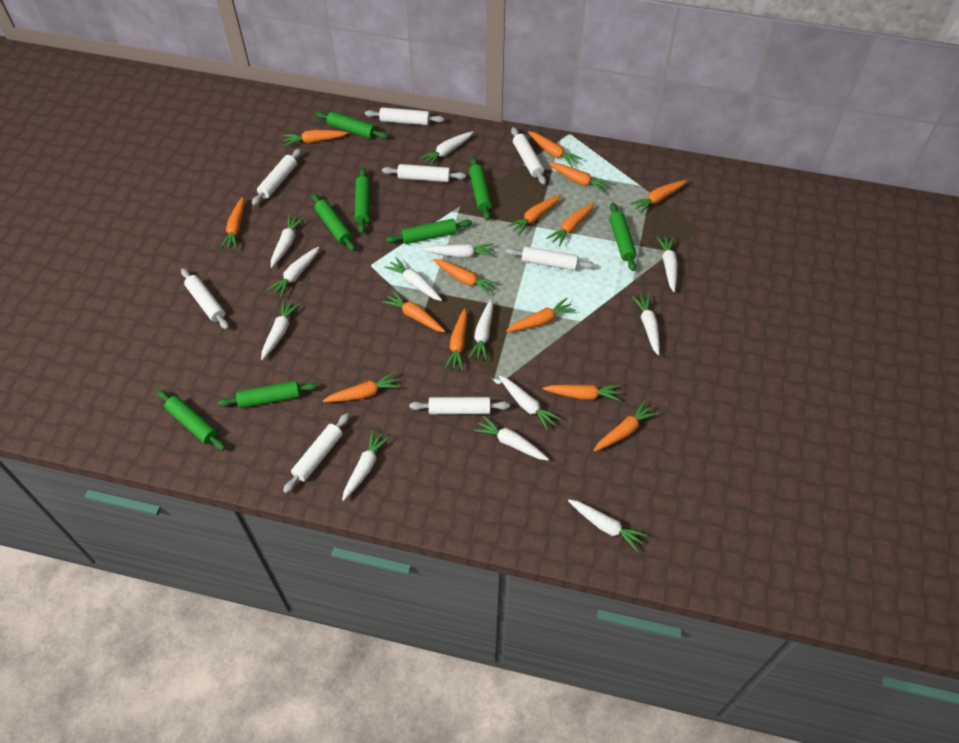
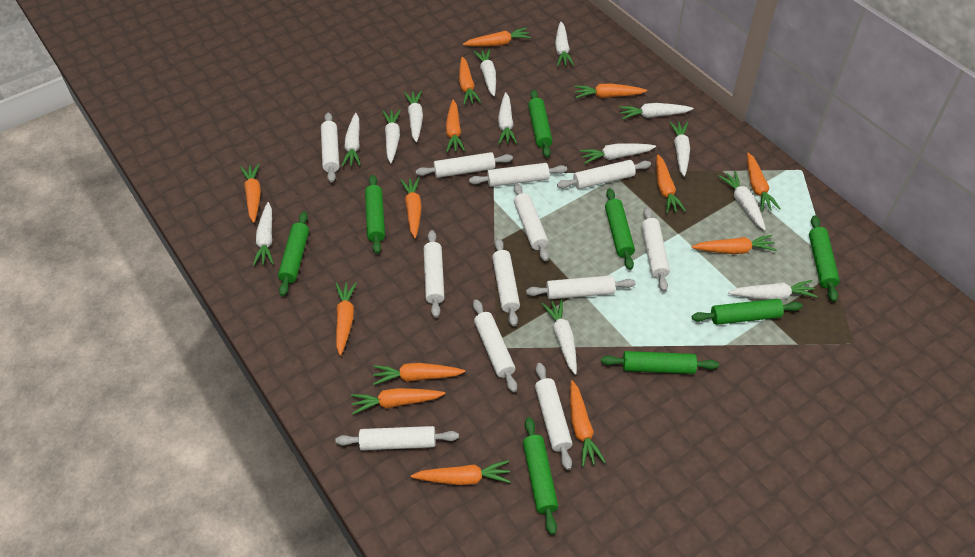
white rolling pin: 8 -> 12

